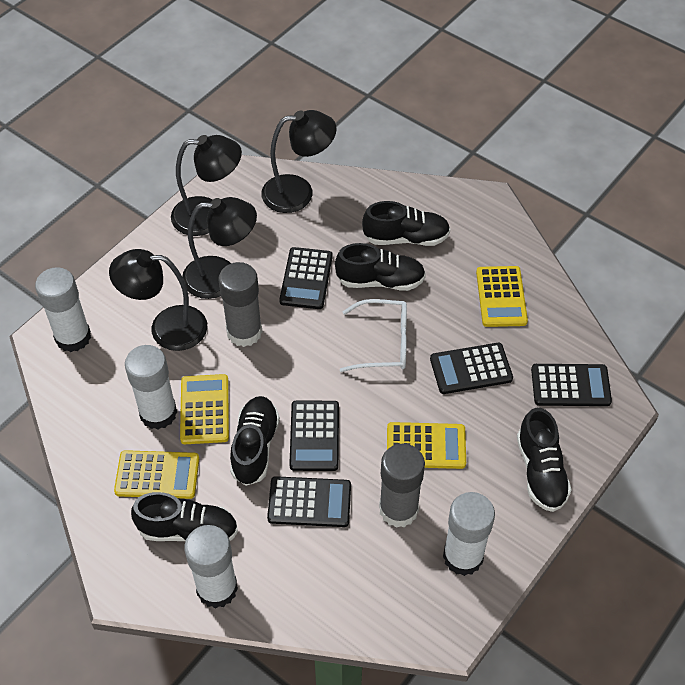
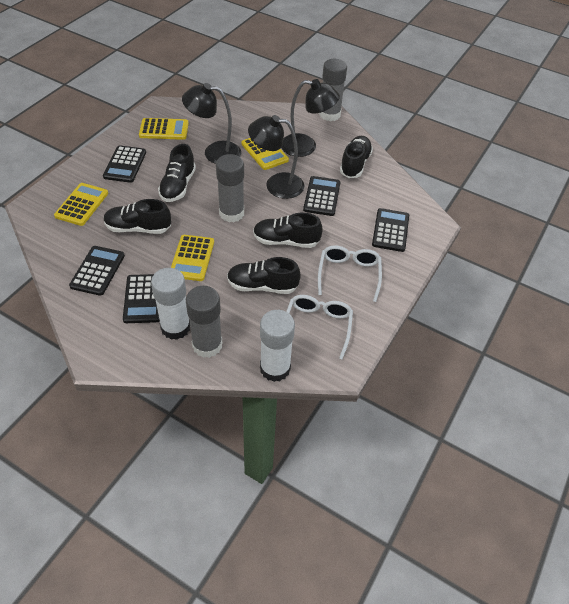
black lamp: 4 -> 3
grey glue stick: 2 -> 3
white glasses: 1 -> 2
white glue stick: 4 -> 2

